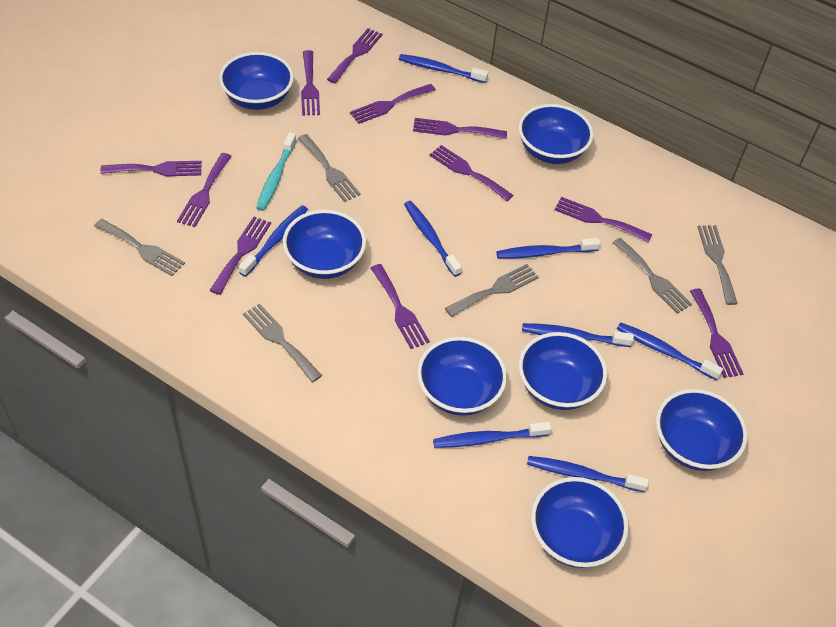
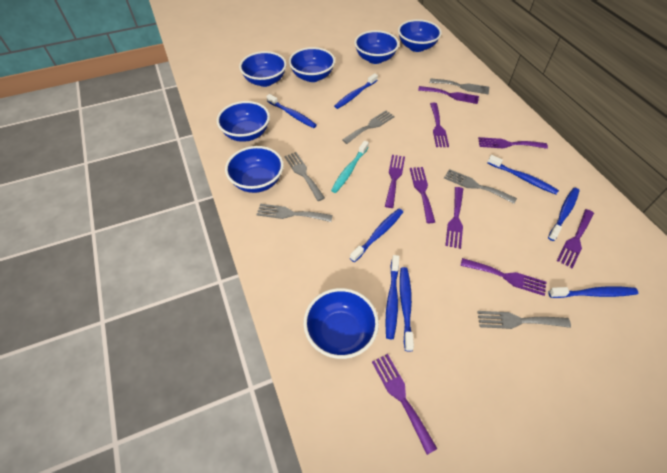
purple fork: 11 -> 9

